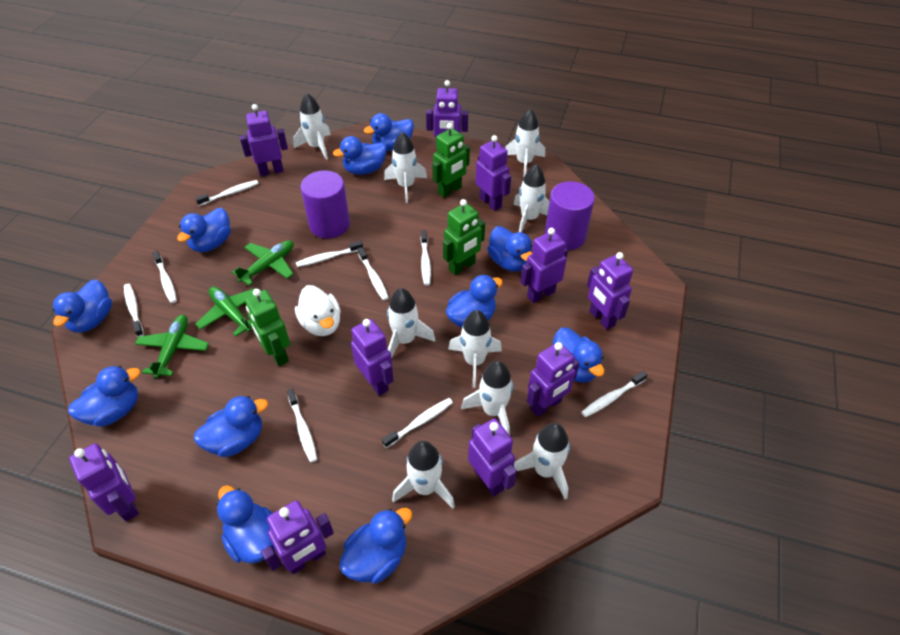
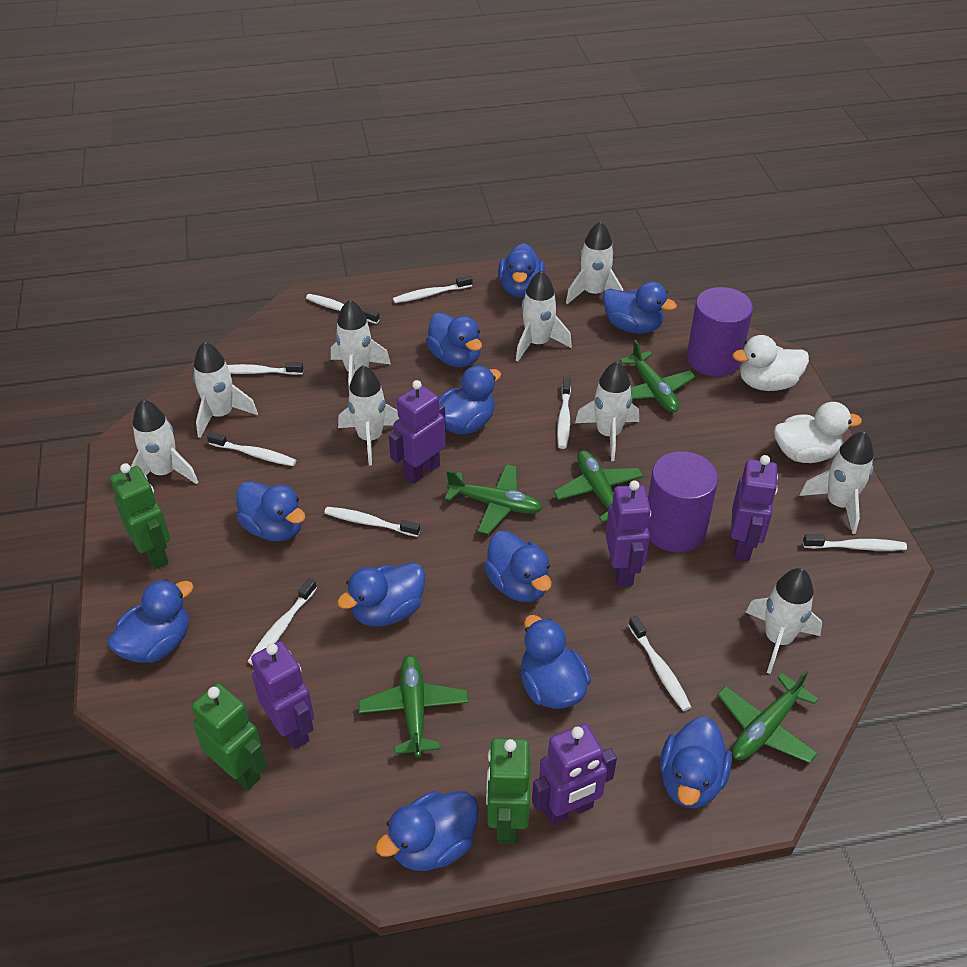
green plane: 3 -> 5
purple robot: 10 -> 5
white duck: 1 -> 2

